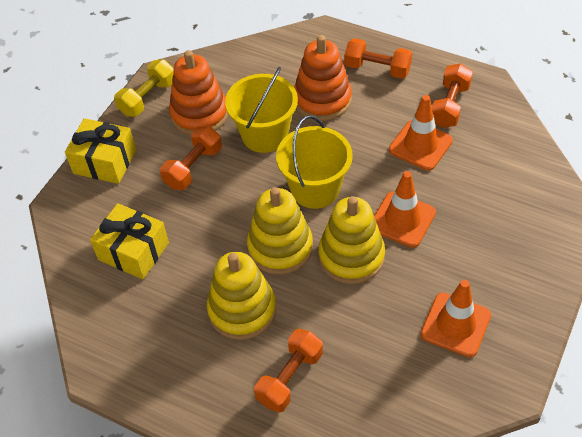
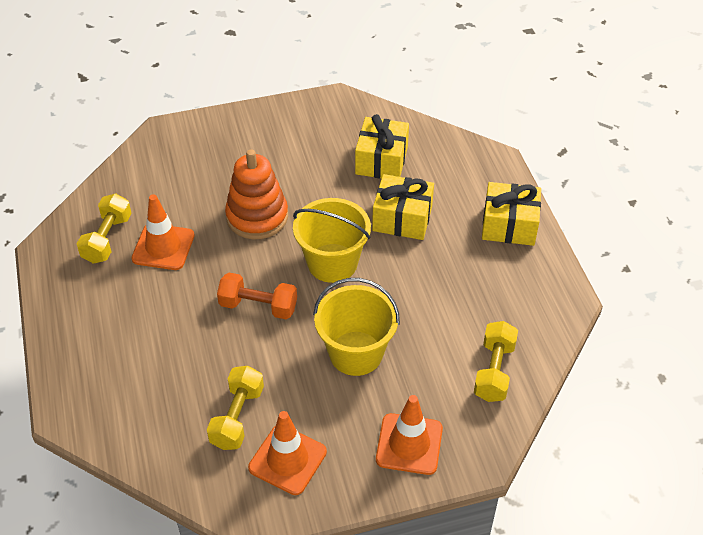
orange dumbbell: 4 -> 1
orange stacking toy: 2 -> 1
yellow dumbbell: 1 -> 3
yellow gift: 2 -> 3
yellow stacking toy: 3 -> 0

